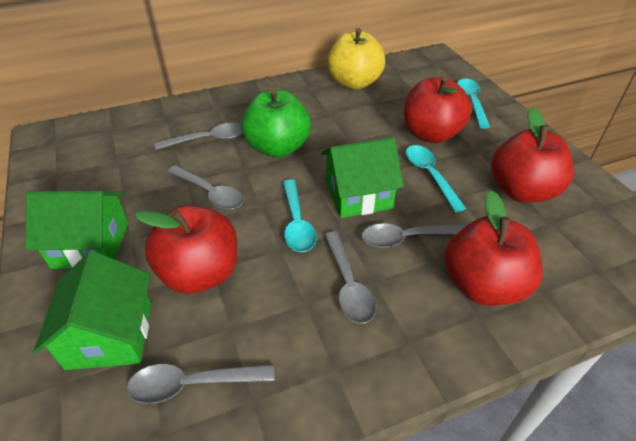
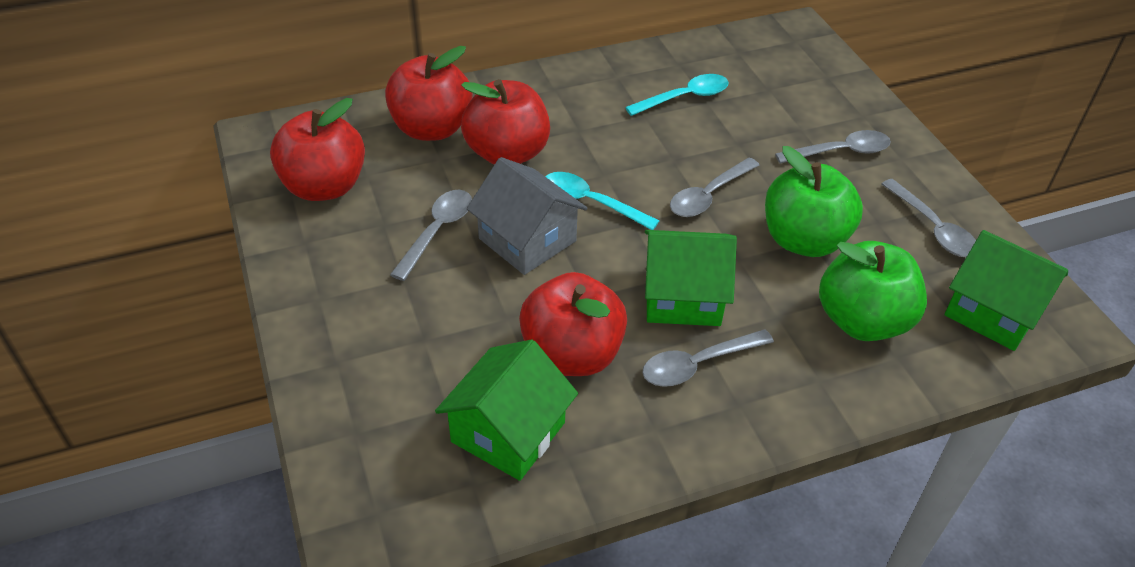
green apple: 1 -> 2
grey house: 0 -> 1
turquoise spoon: 3 -> 2
yellow apple: 1 -> 0

